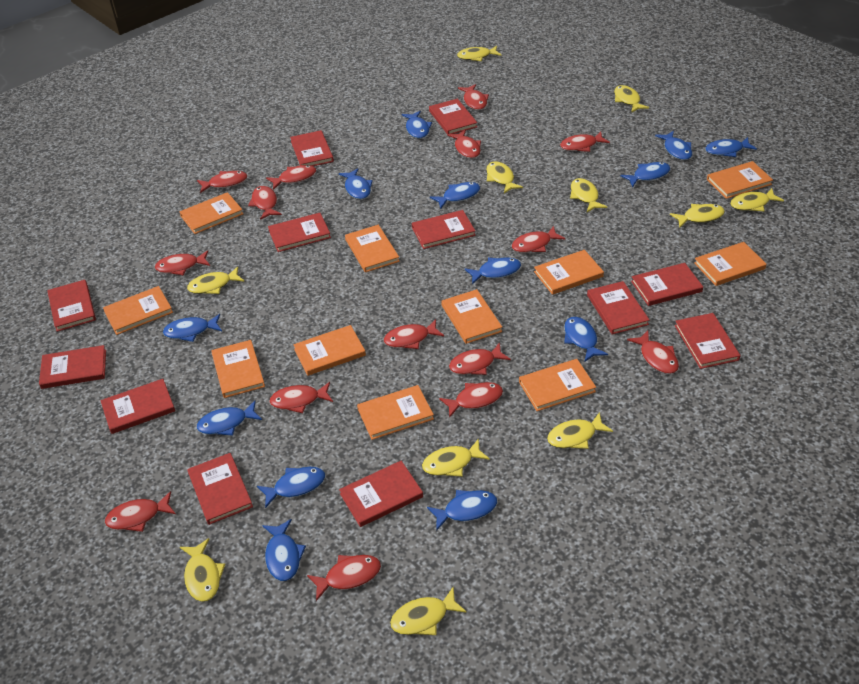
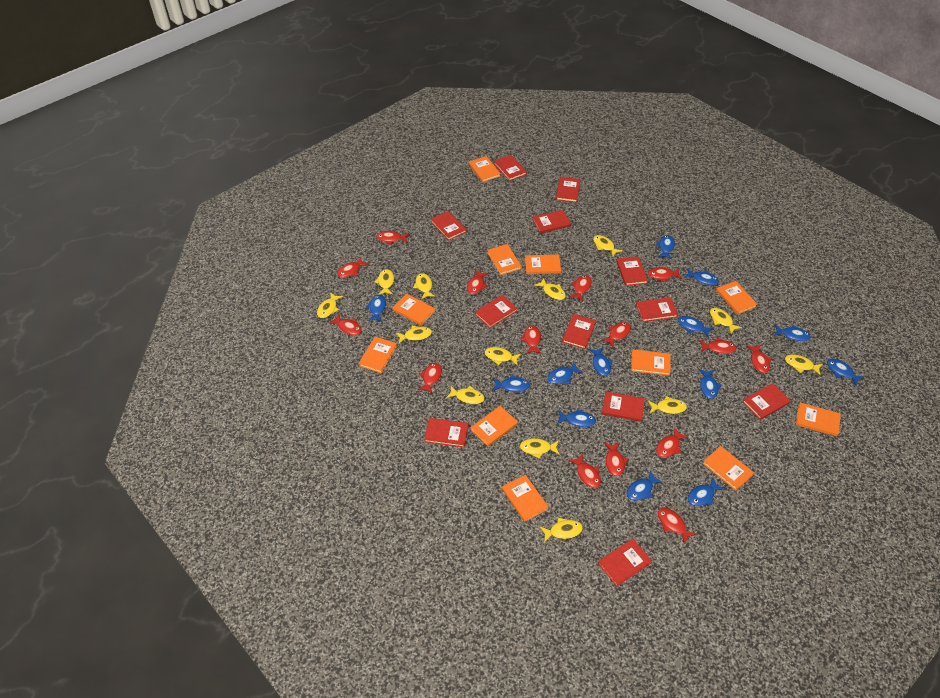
yellow fish: 11 -> 13

